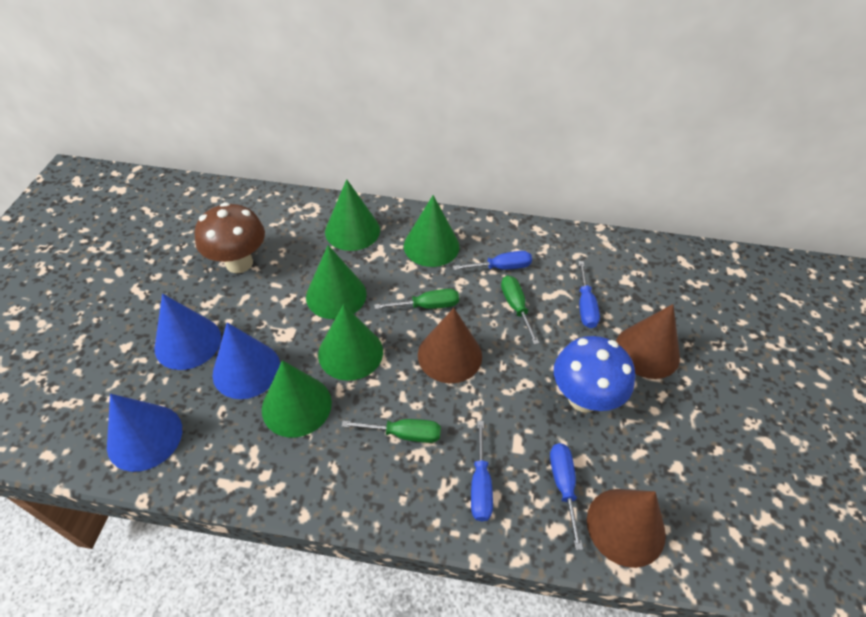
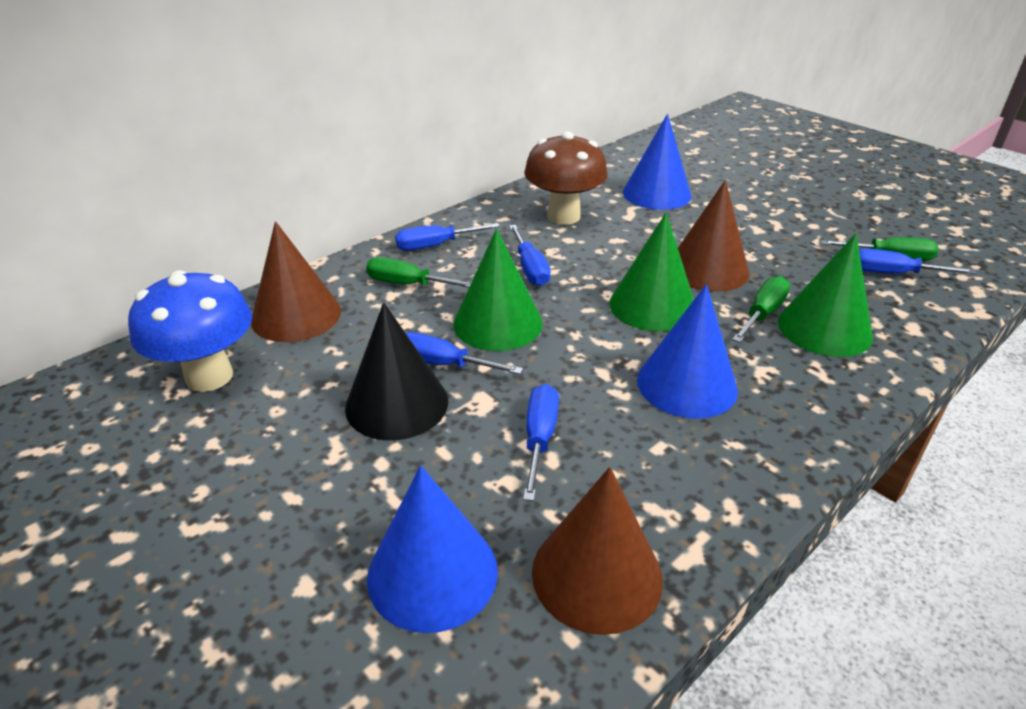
black cone: 0 -> 1
blue screwdriver: 4 -> 5
green cone: 5 -> 3

